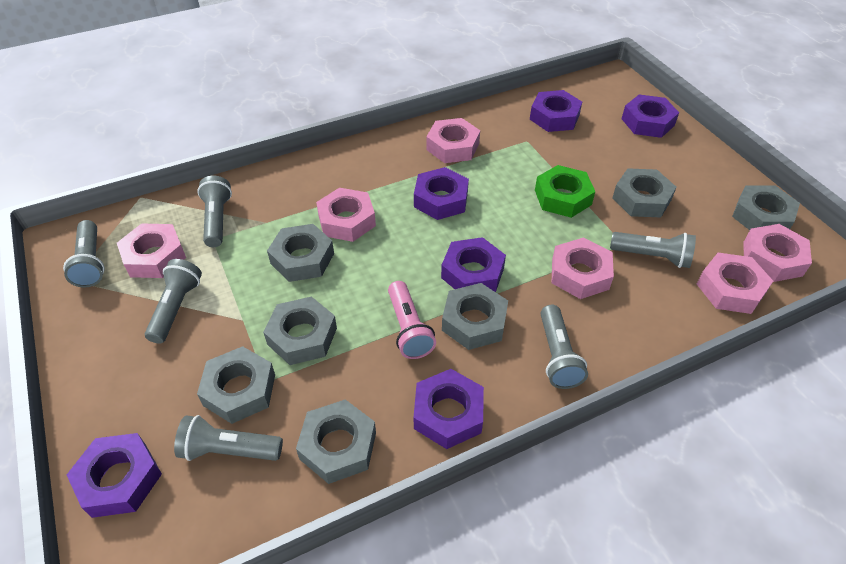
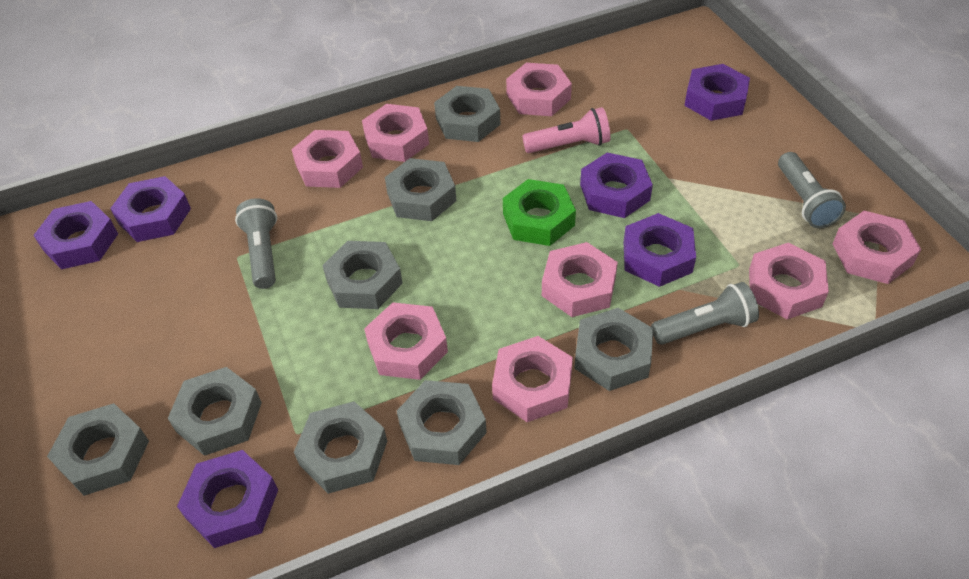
grey flashlight: 6 -> 3
grey nut: 7 -> 8
pink nut: 6 -> 8

